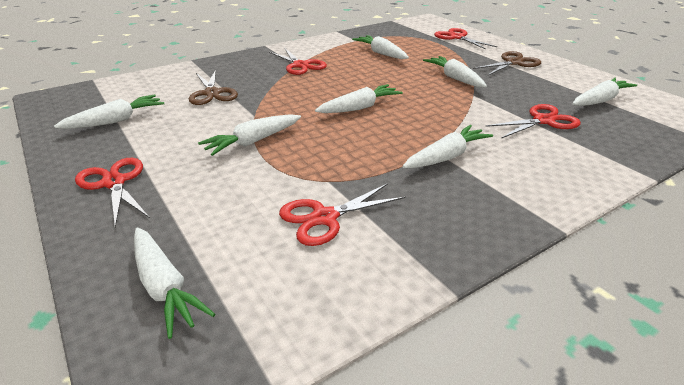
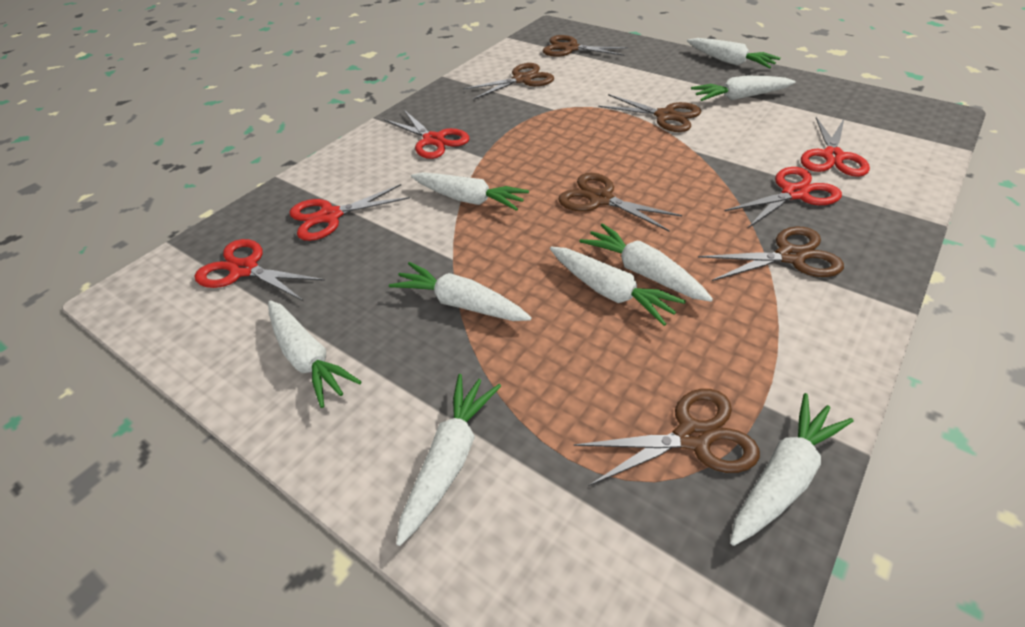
brown scissors: 2 -> 6
white carrot: 8 -> 9

